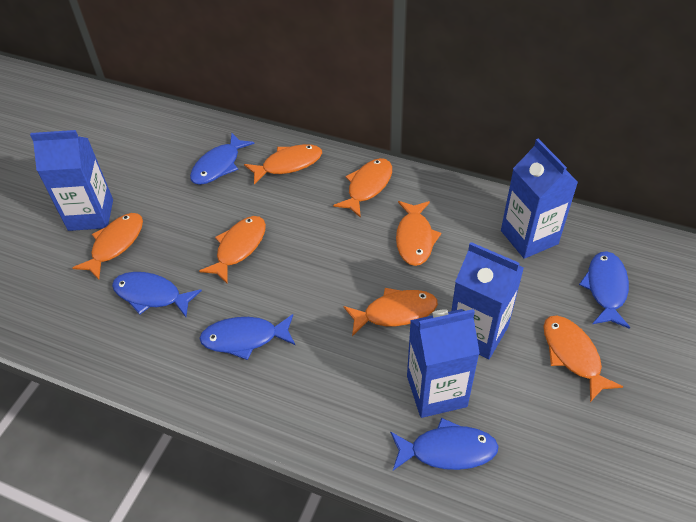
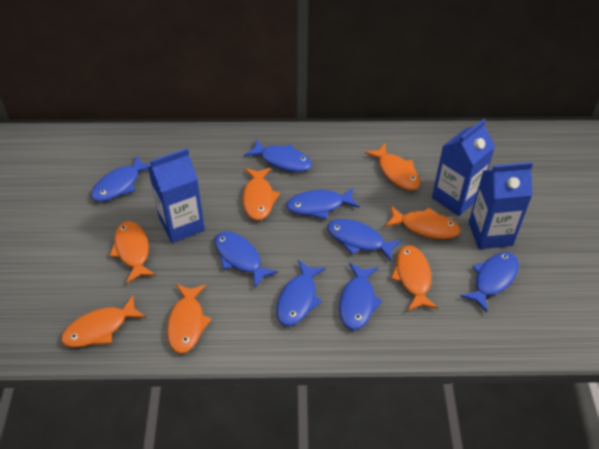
blue carton: 4 -> 3
blue fish: 5 -> 8

